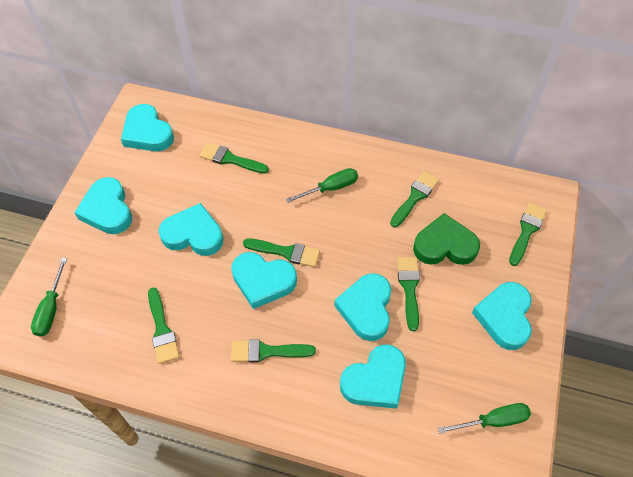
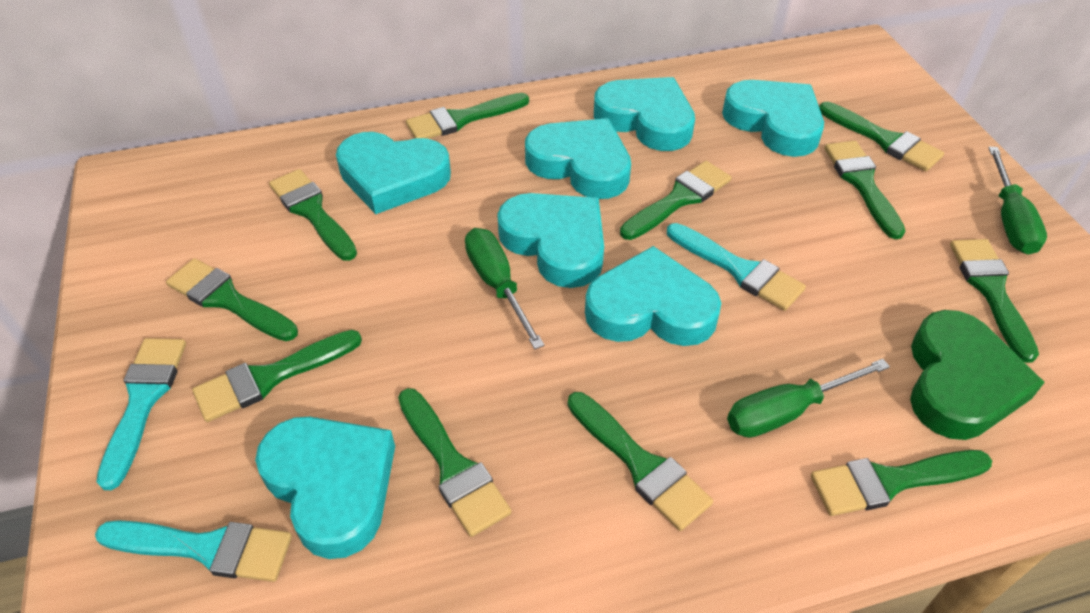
green brush: 7 -> 11
turquoise brush: 0 -> 3

